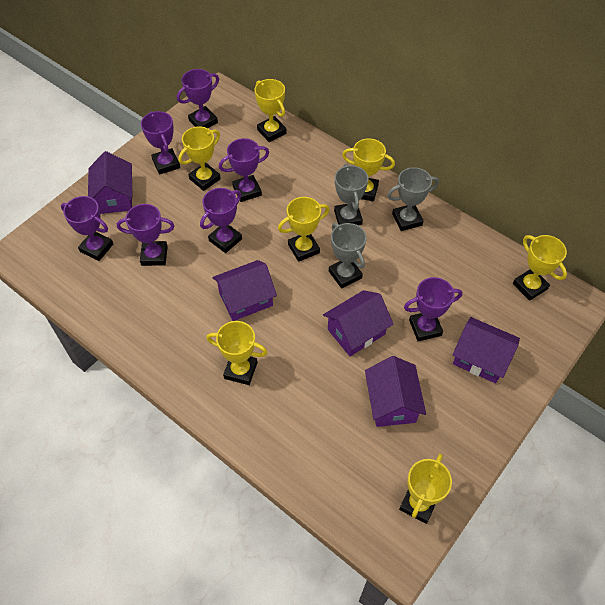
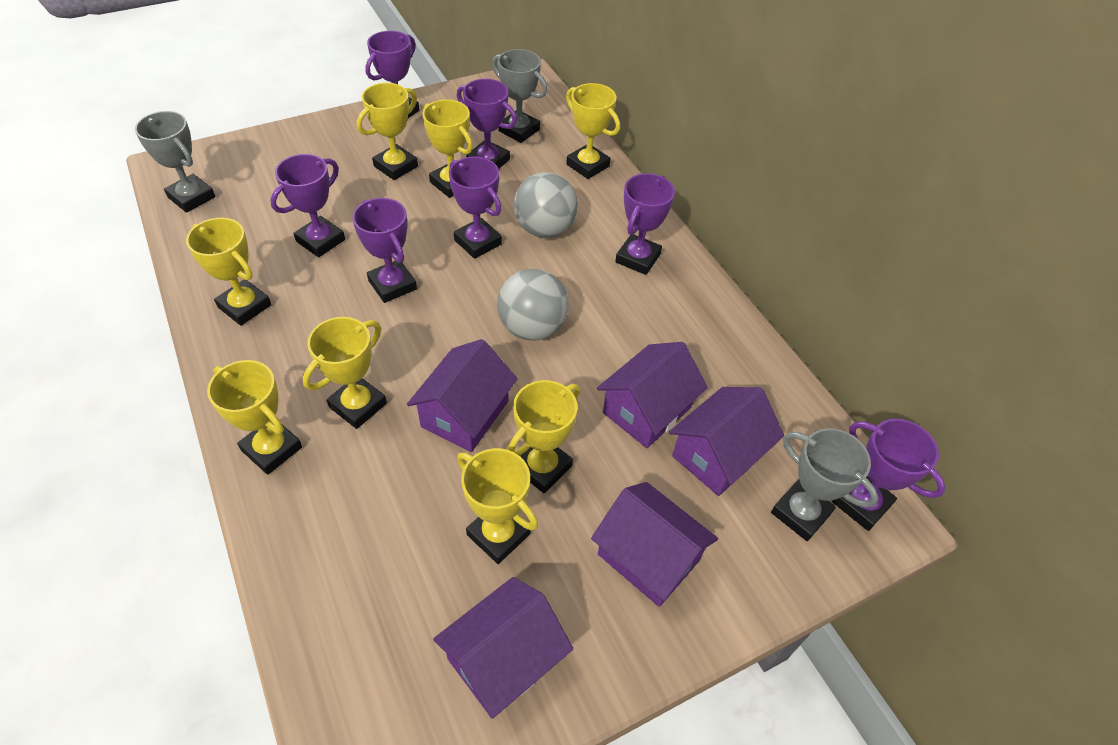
grey ball: 0 -> 2
yellow trophy: 7 -> 8

